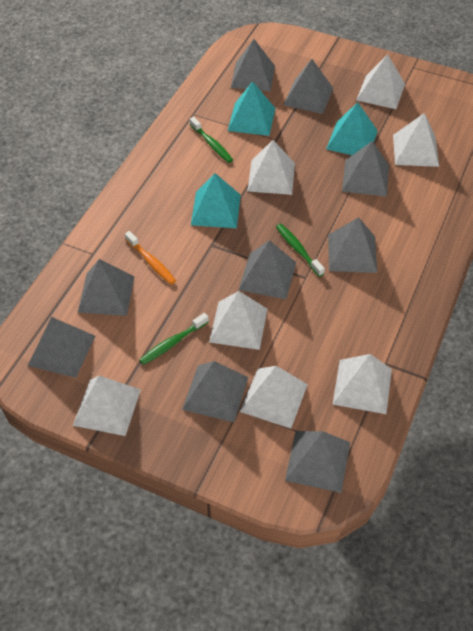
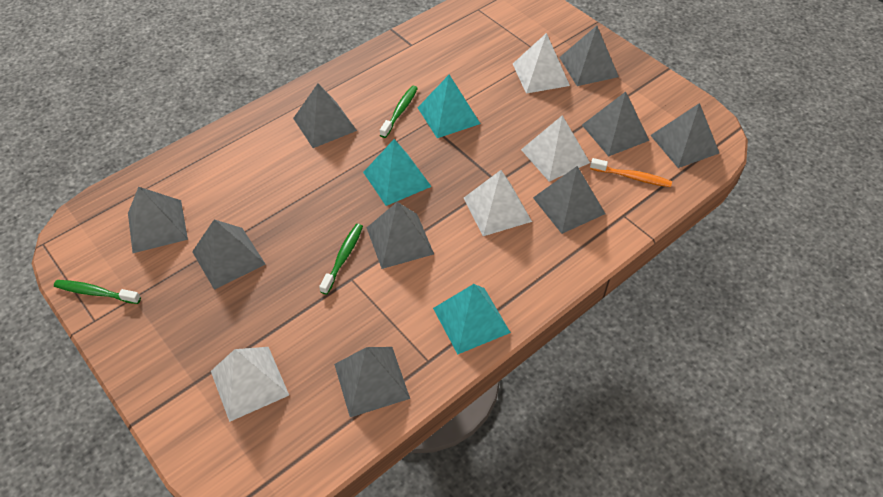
white pyramid: 7 -> 4

